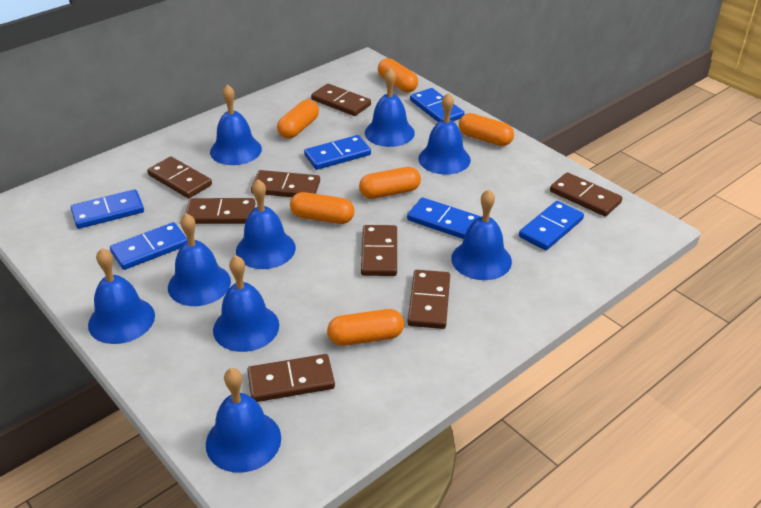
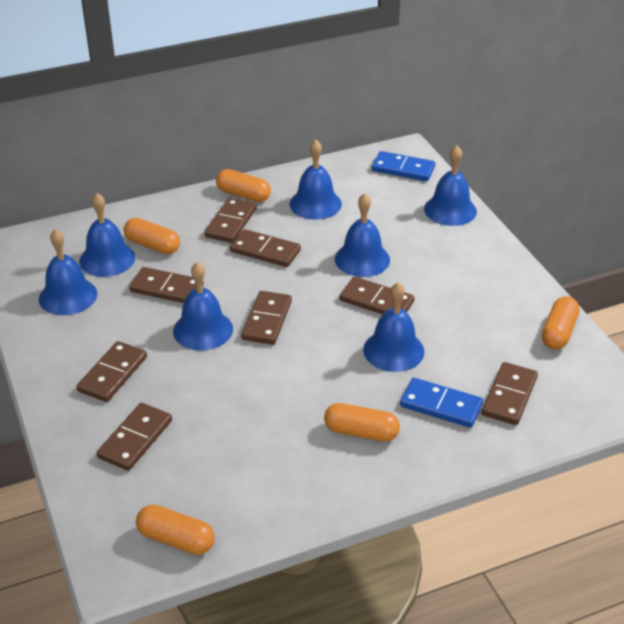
blue bell: 9 -> 7
blue domino: 6 -> 2
orange capsule: 6 -> 5

